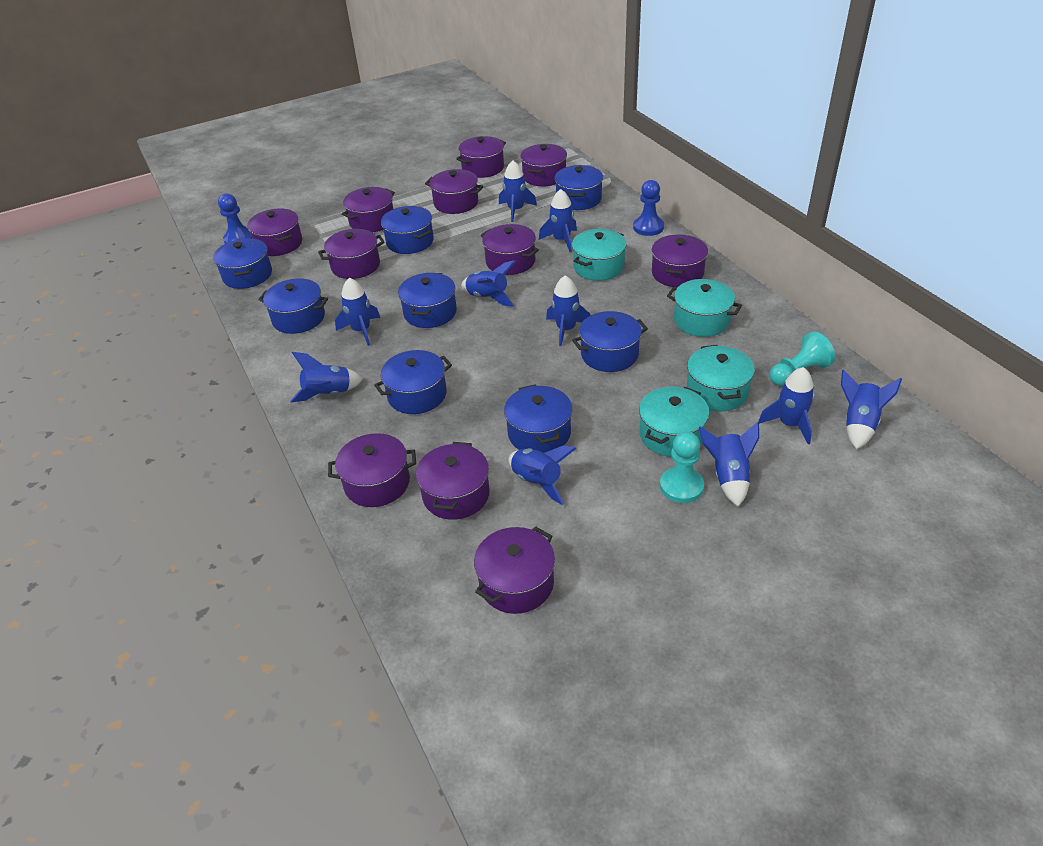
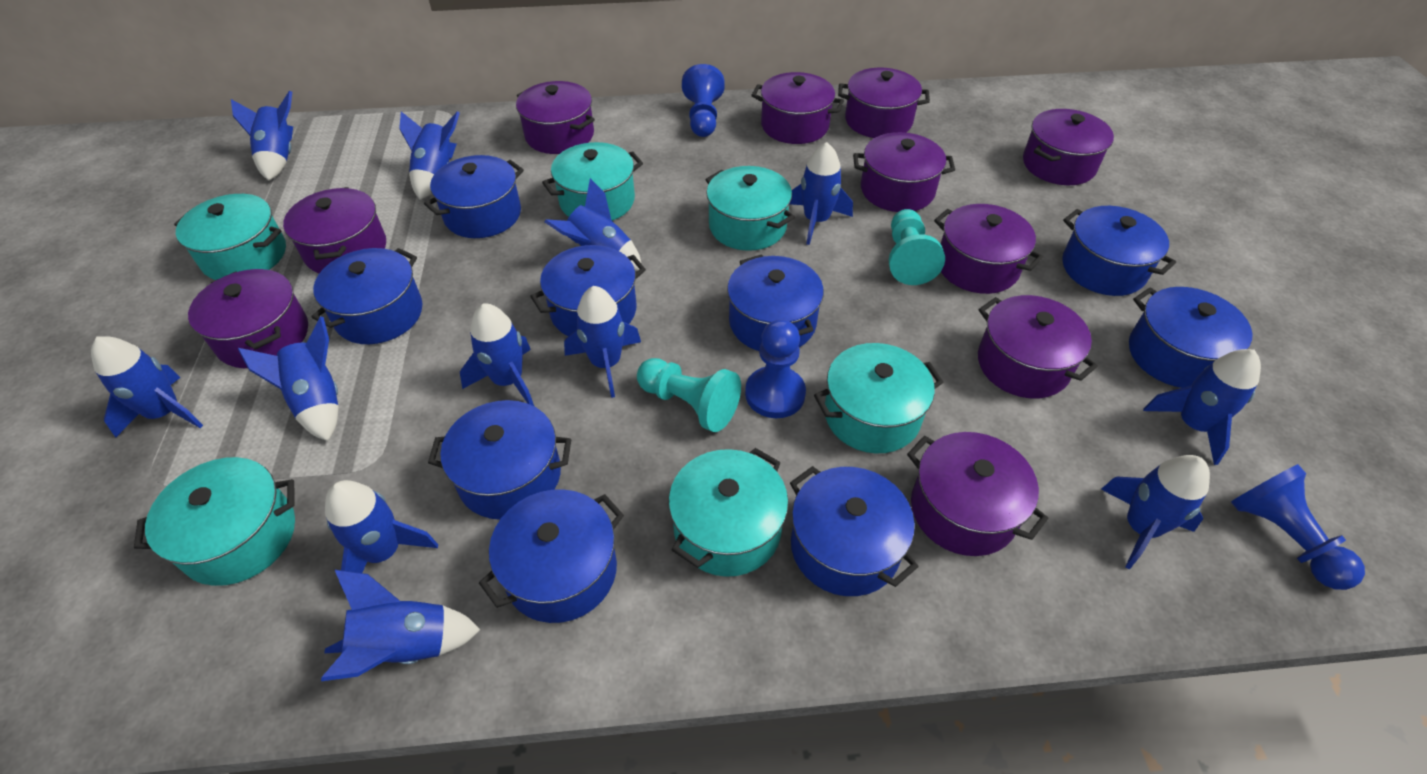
blue pawn: 2 -> 3
blue pot: 8 -> 9
blue rocket: 10 -> 12
purple pot: 11 -> 10
turquoise pot: 4 -> 6

